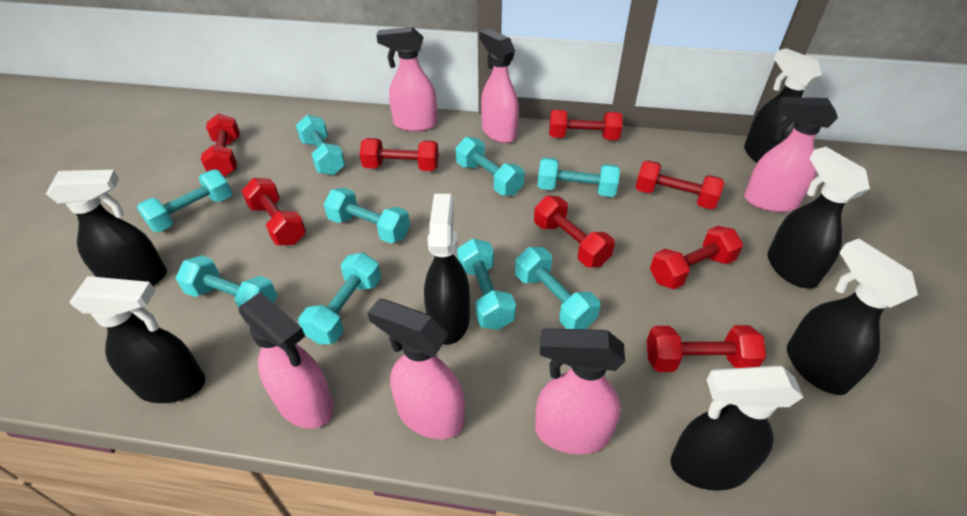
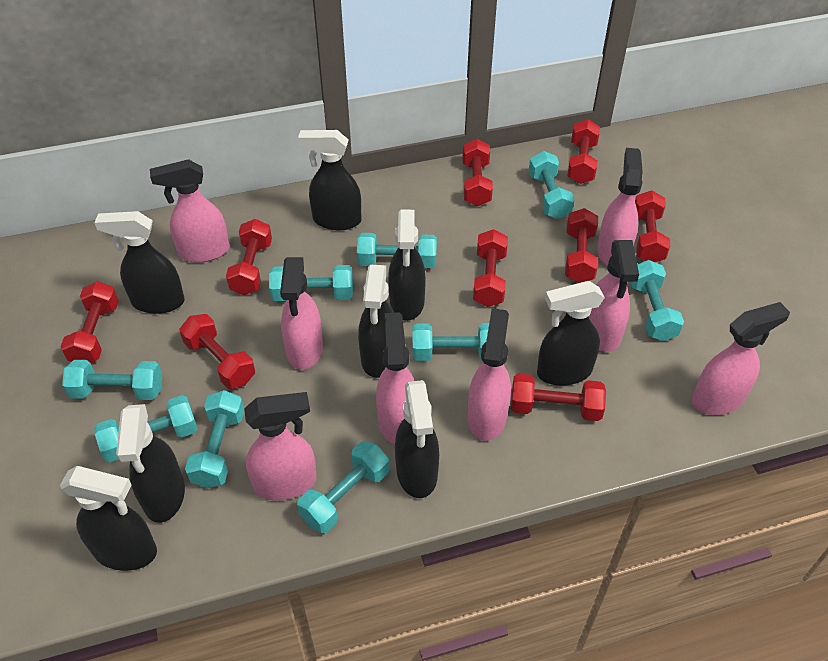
black spray bottle: 7 -> 8
pink spray bottle: 6 -> 8
red dumbbell: 8 -> 9

